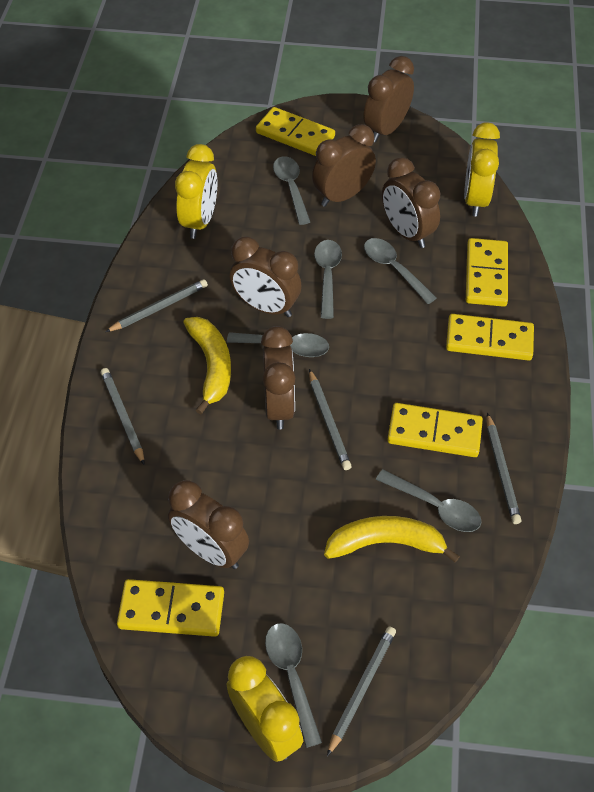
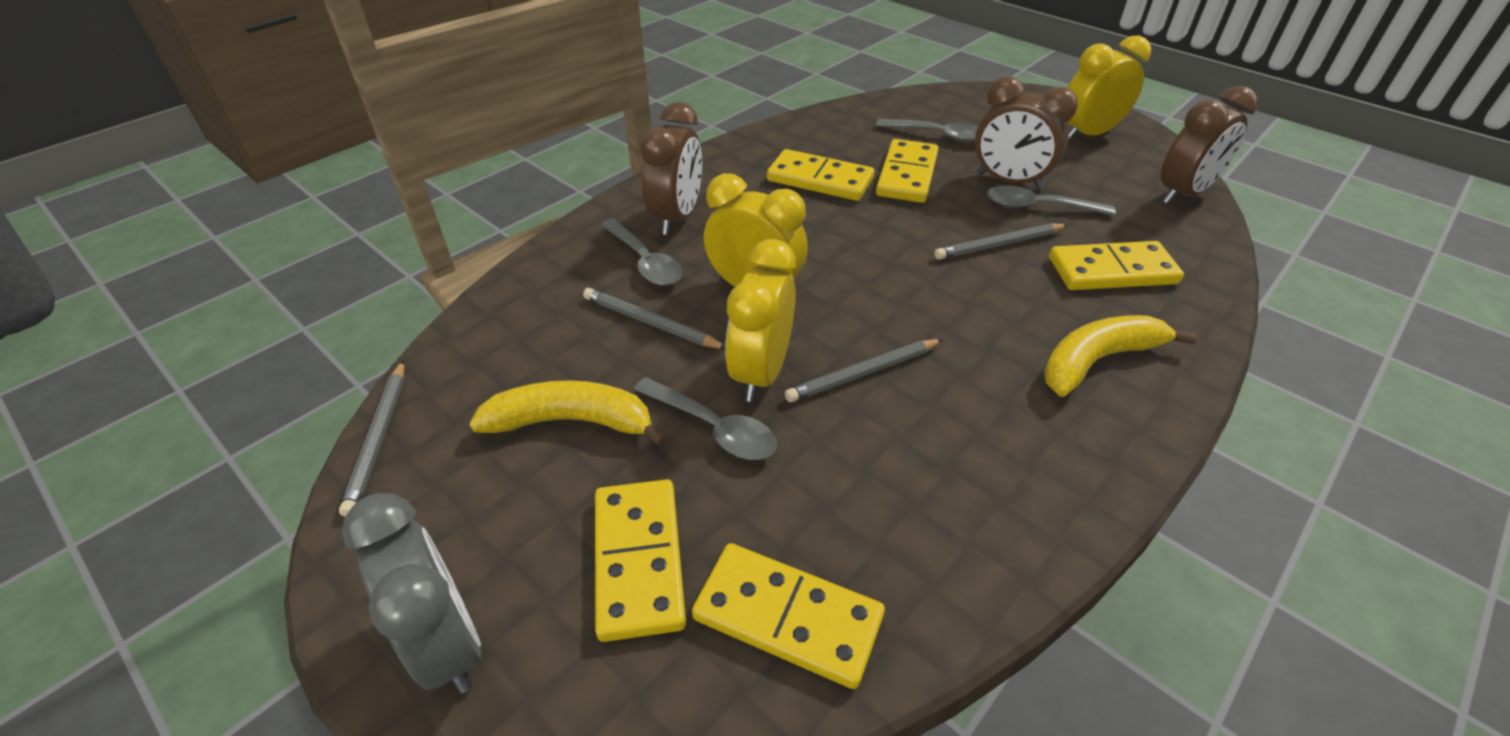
brown clock: 6 -> 3
grey clock: 0 -> 1
grey pencil: 5 -> 4
grey spoon: 6 -> 4

